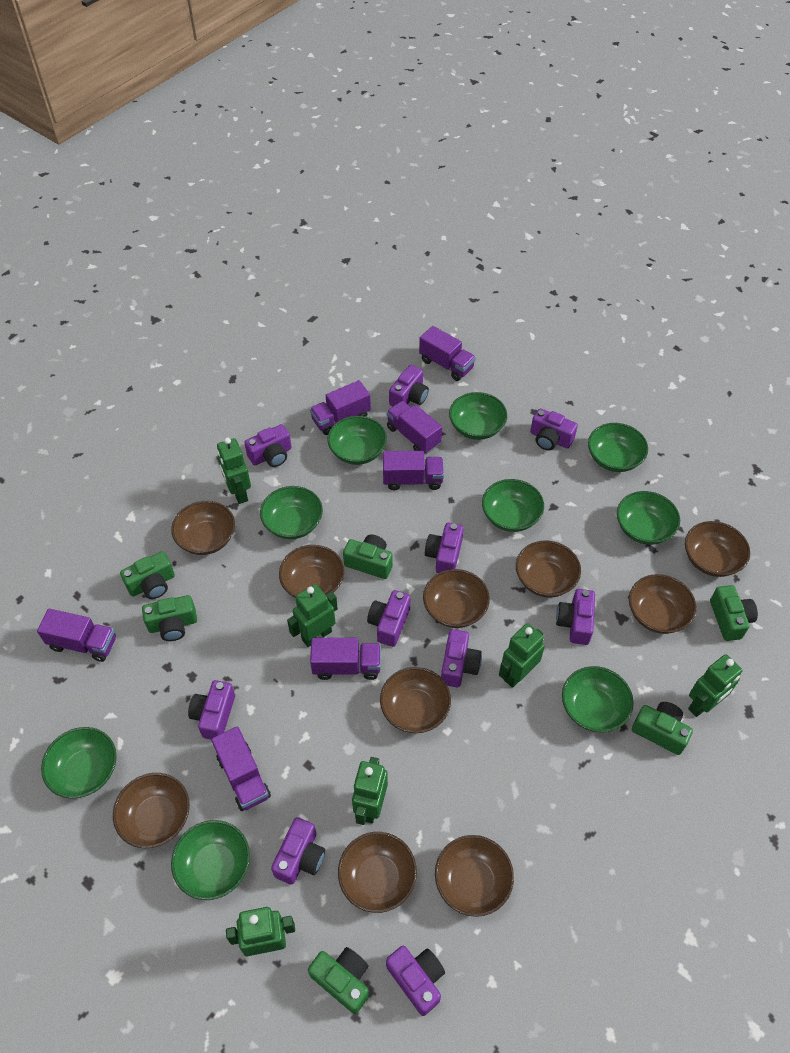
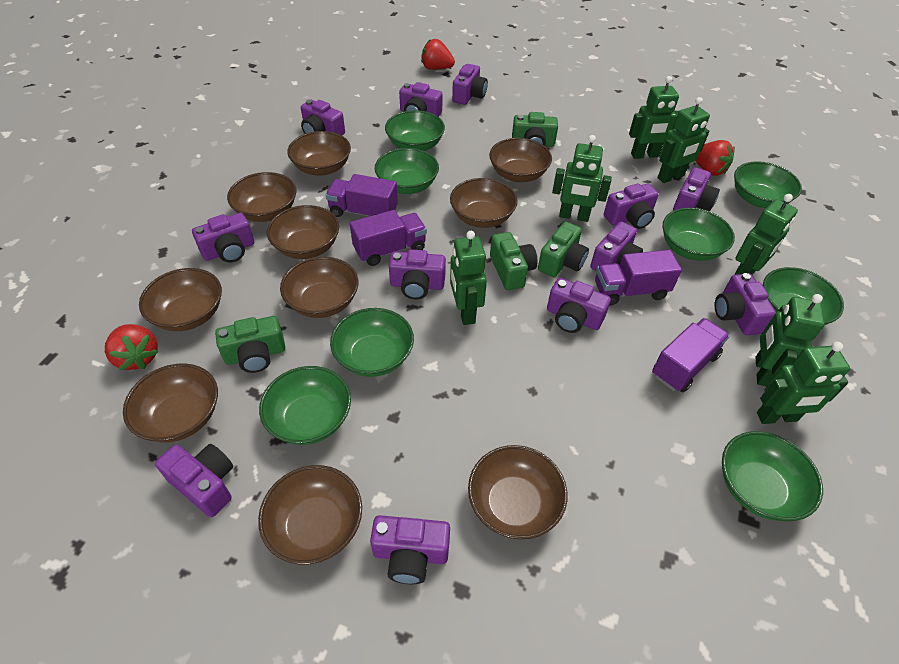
green bowl: 9 -> 8
green camera: 6 -> 4
green robot: 6 -> 7
purple camera: 10 -> 12
purple truck: 7 -> 4
red strawberry: 0 -> 3

